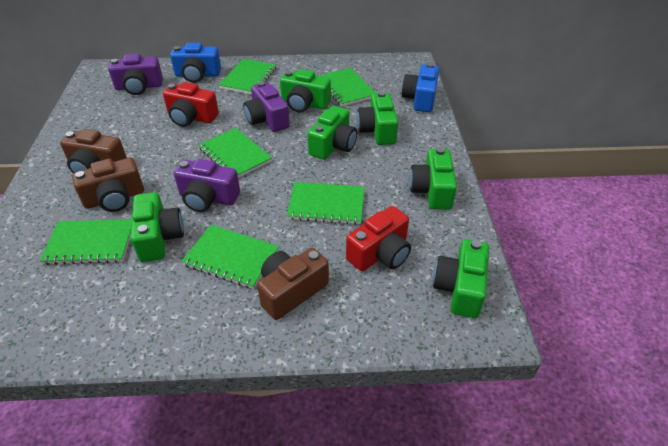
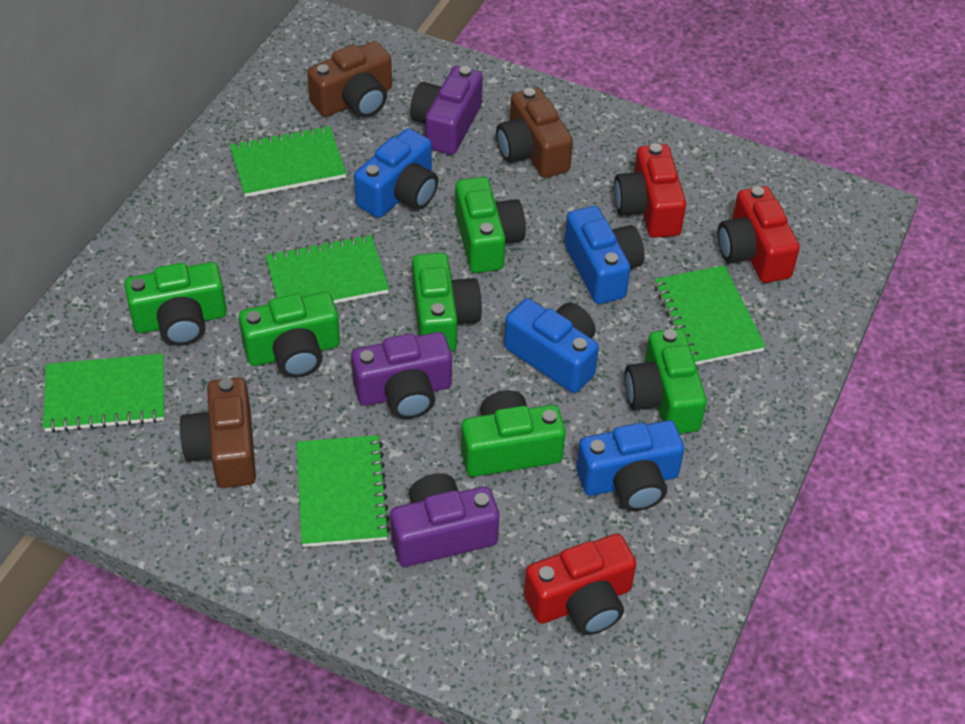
blue camera: 2 -> 4
green notebook: 6 -> 5
red camera: 2 -> 3

